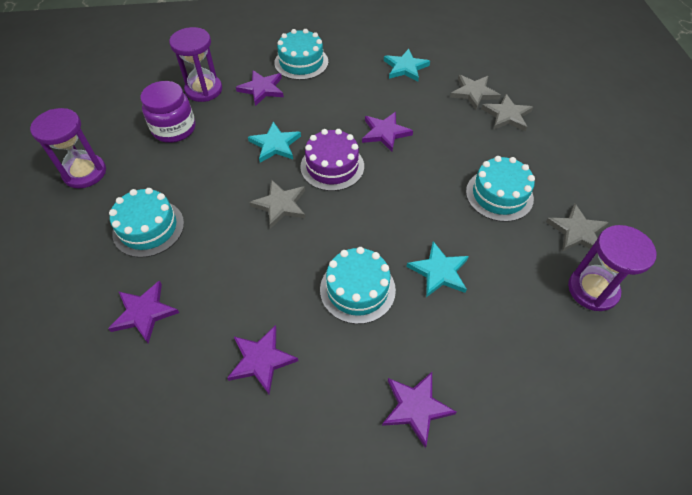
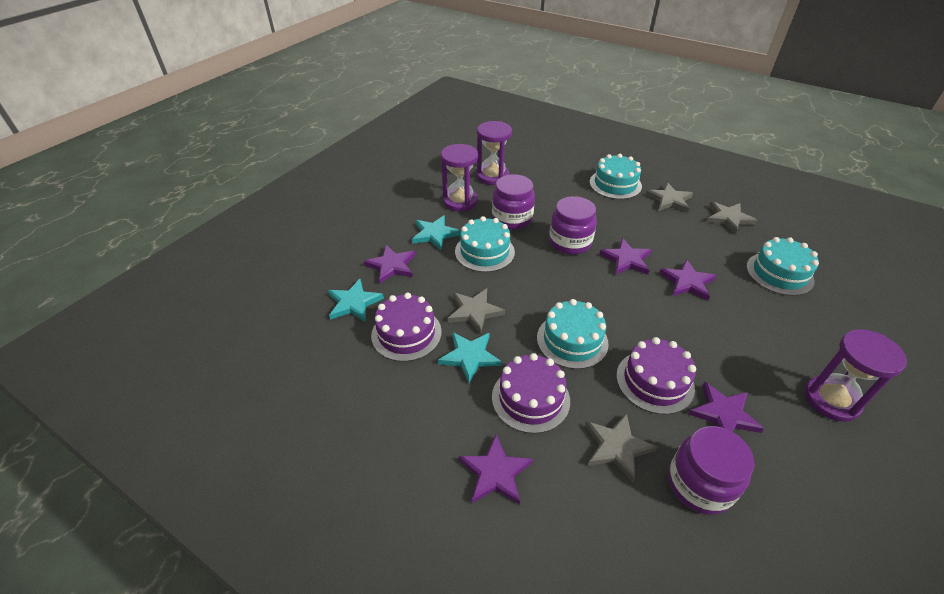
purple cake: 1 -> 3
purple jar: 1 -> 3

